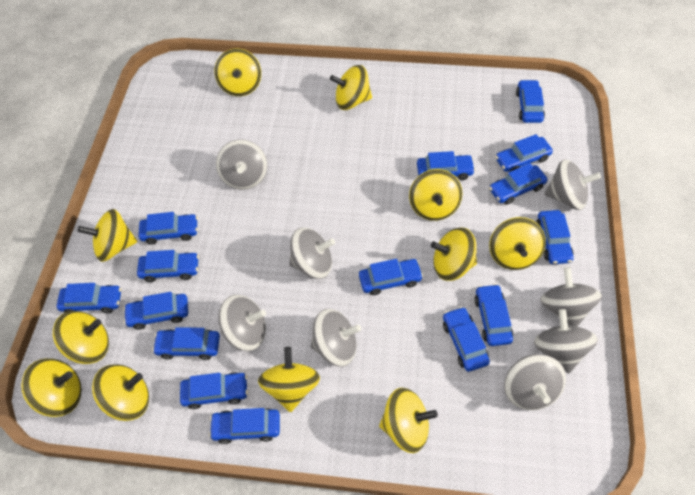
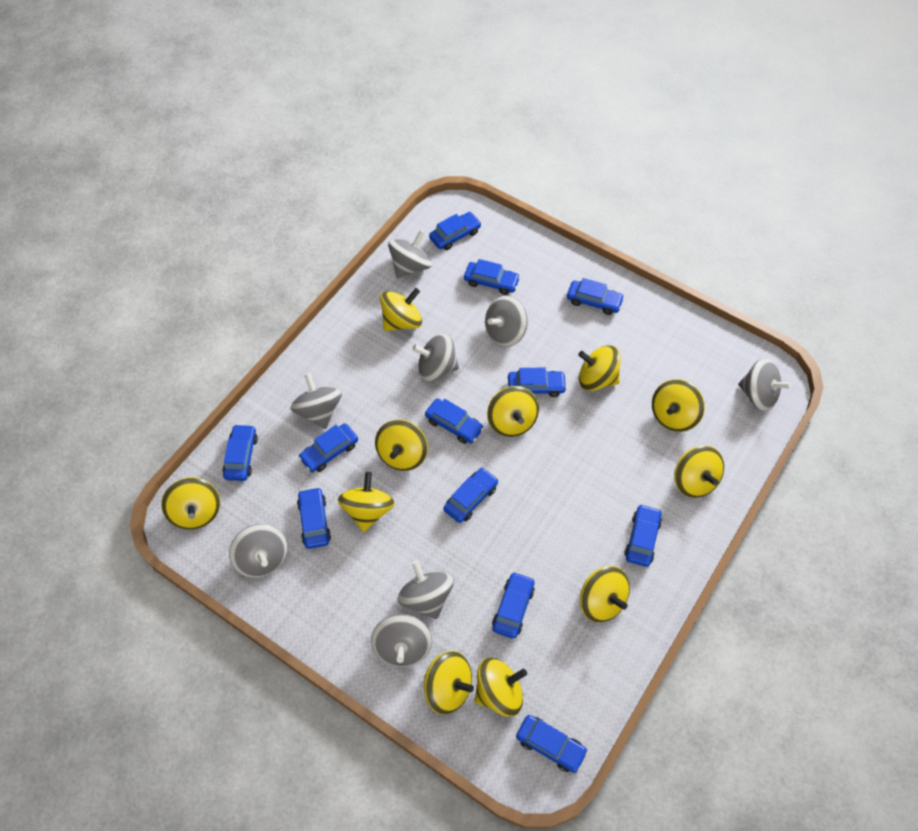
blue car: 15 -> 12

